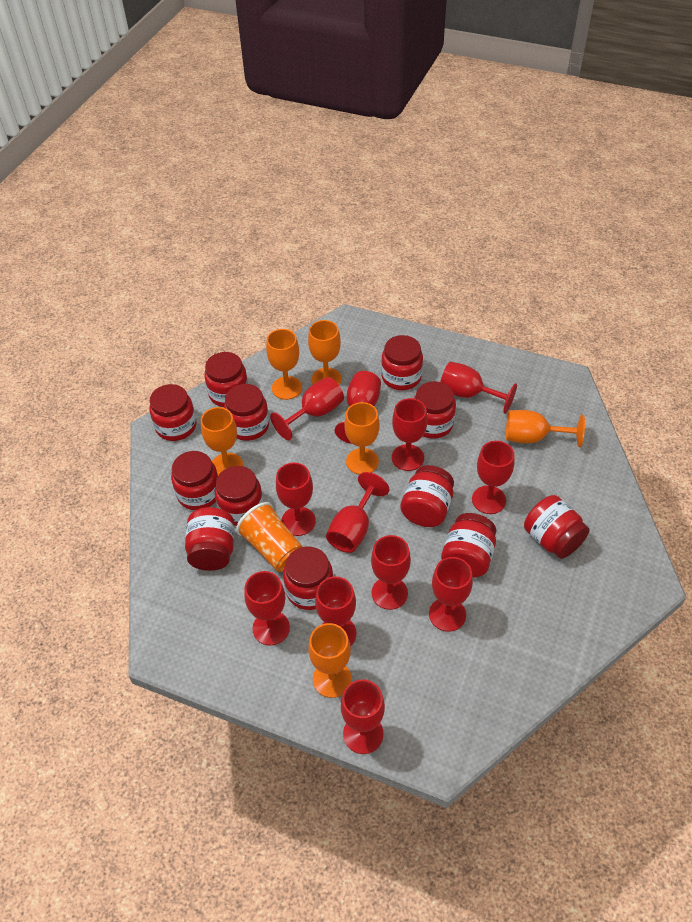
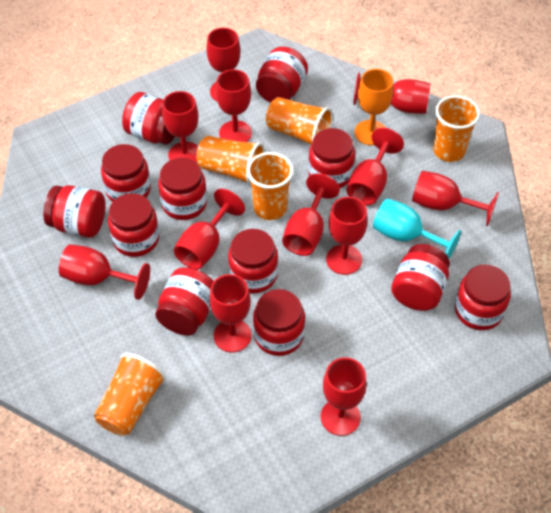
orange cup: 1 -> 5
orange goblet: 6 -> 1
turquoise goblet: 0 -> 1

